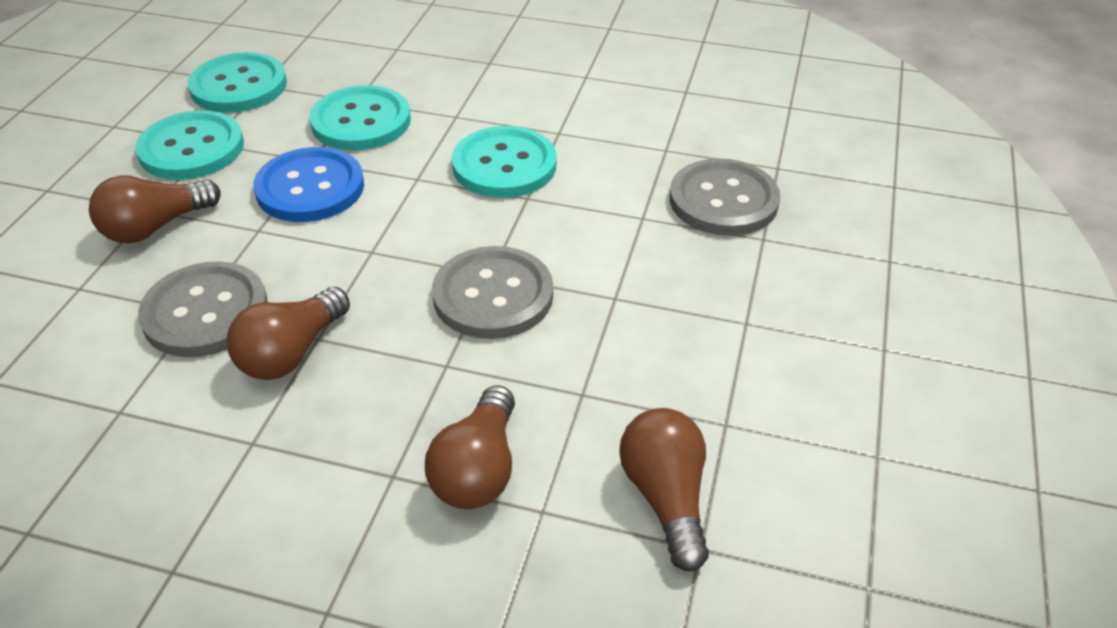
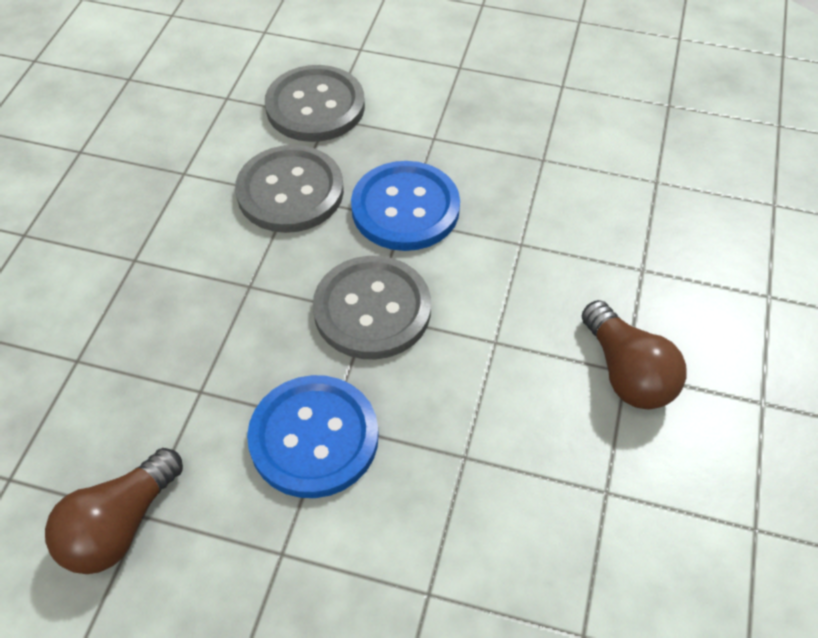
blue button: 1 -> 2
brown light bulb: 4 -> 2
turquoise button: 4 -> 0

